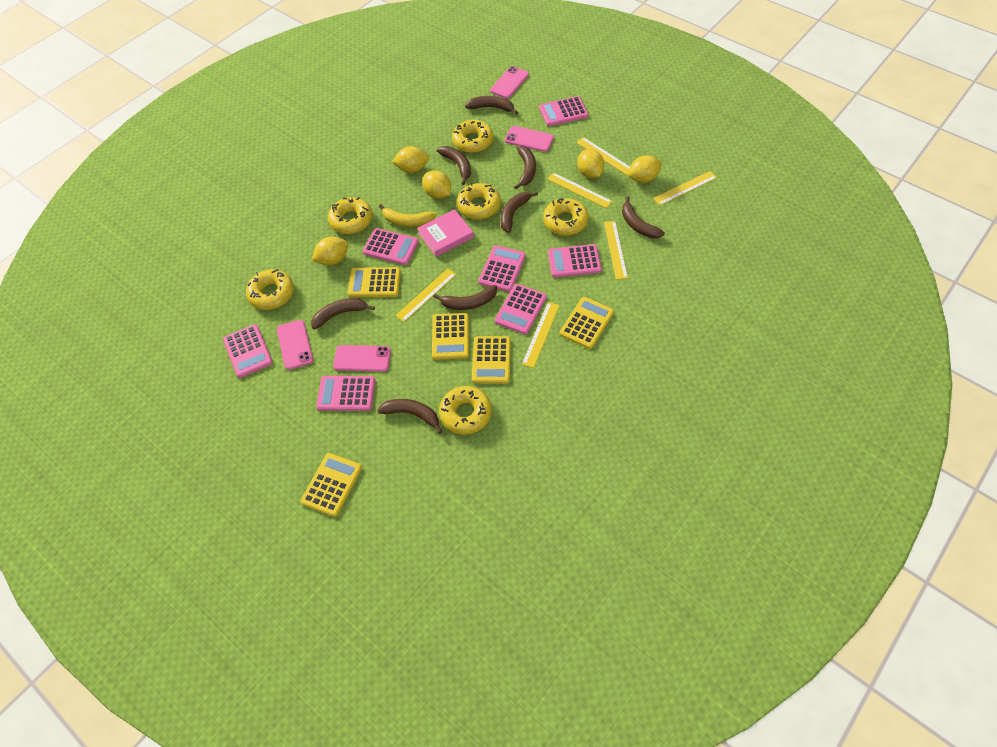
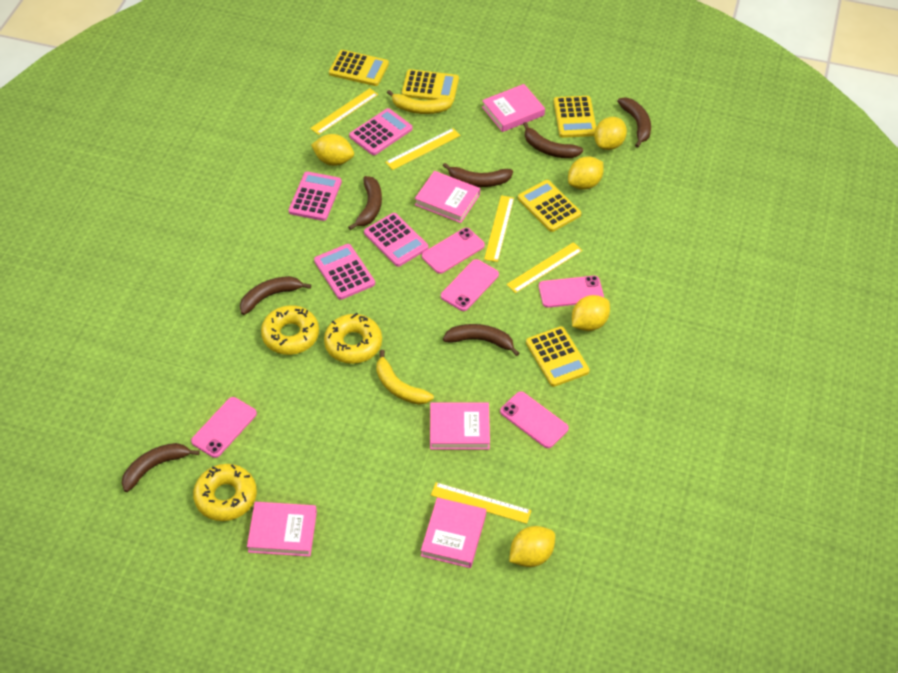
brown banana: 8 -> 7
pink book: 1 -> 5
pink calculator: 7 -> 4
pink phone: 4 -> 5
yellow banana: 1 -> 2
yellow donut: 6 -> 3
yellow ruler: 6 -> 5

